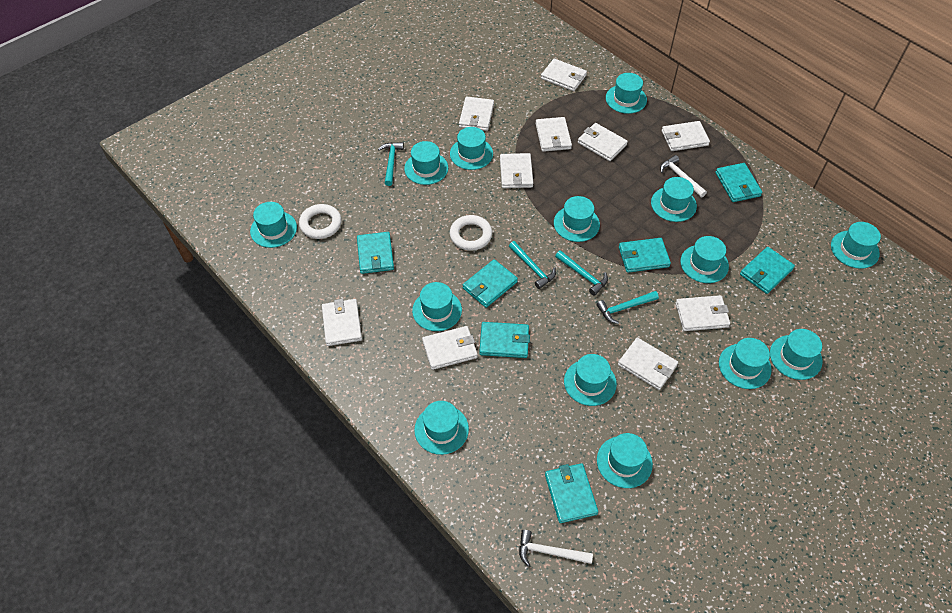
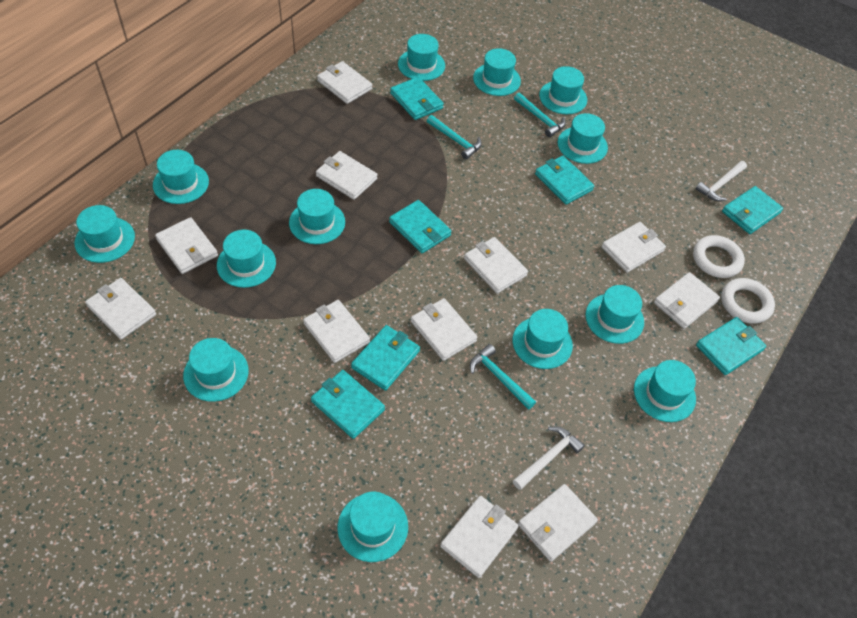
turquoise hammer: 4 -> 3
turquoise hat: 14 -> 13
white wallet: 10 -> 11

